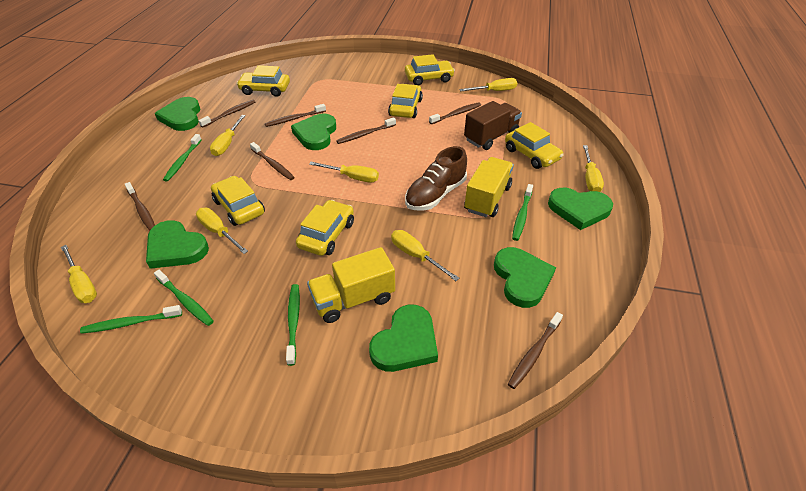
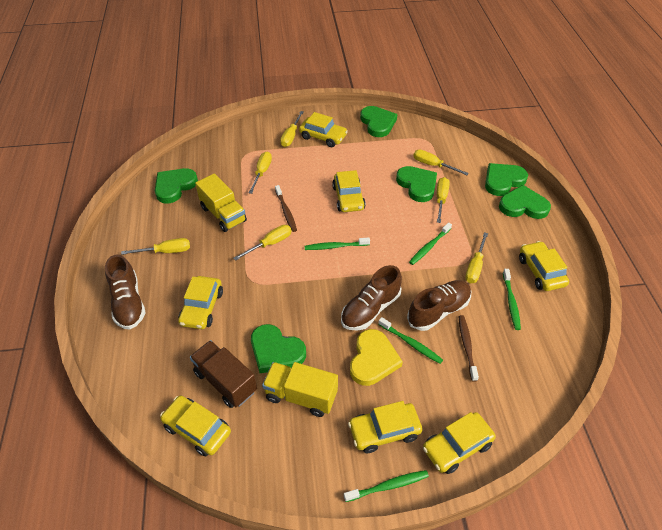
brown shoe: 1 -> 3
brown toothbrush: 7 -> 2
yellow car: 6 -> 7
yellow heart: 0 -> 1

